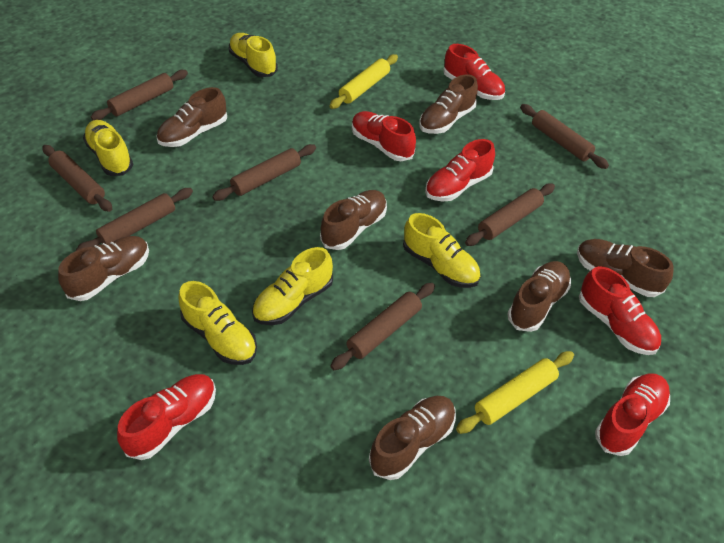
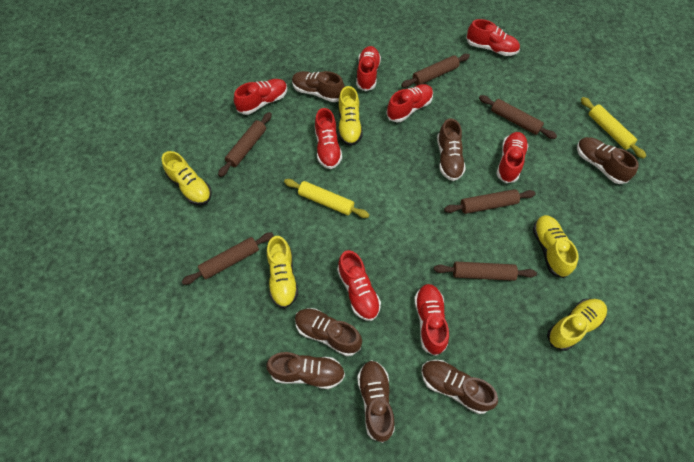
brown rolling pin: 7 -> 6
red shoe: 6 -> 8

